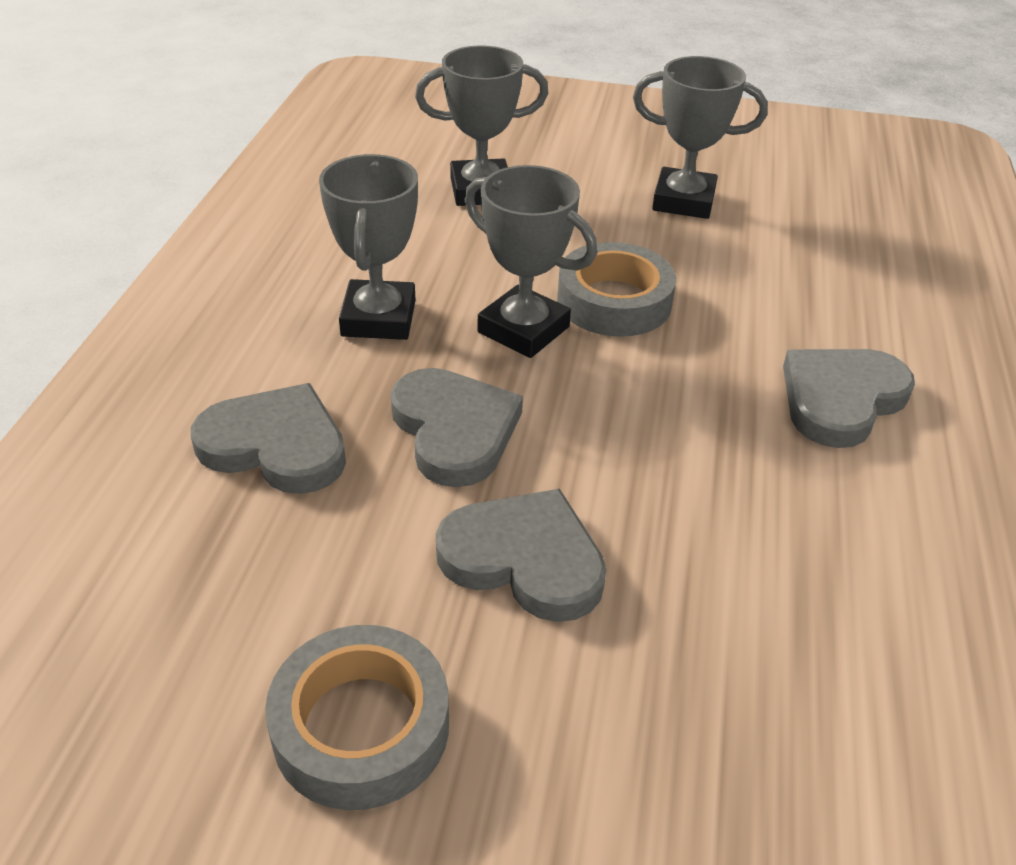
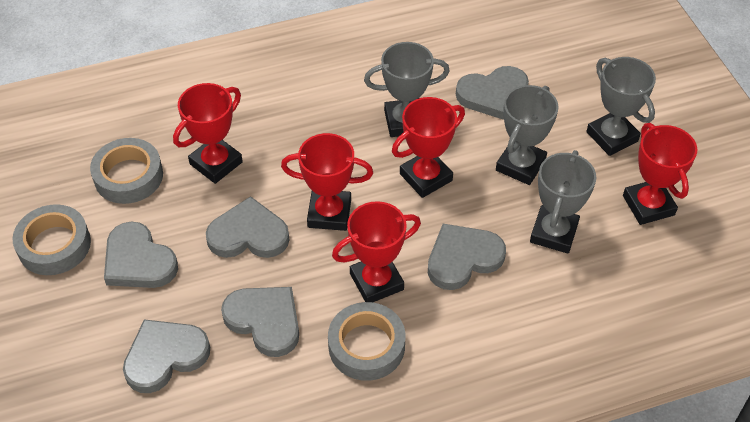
grey heart: 4 -> 6
grey tape: 2 -> 3
red trophy: 0 -> 5

